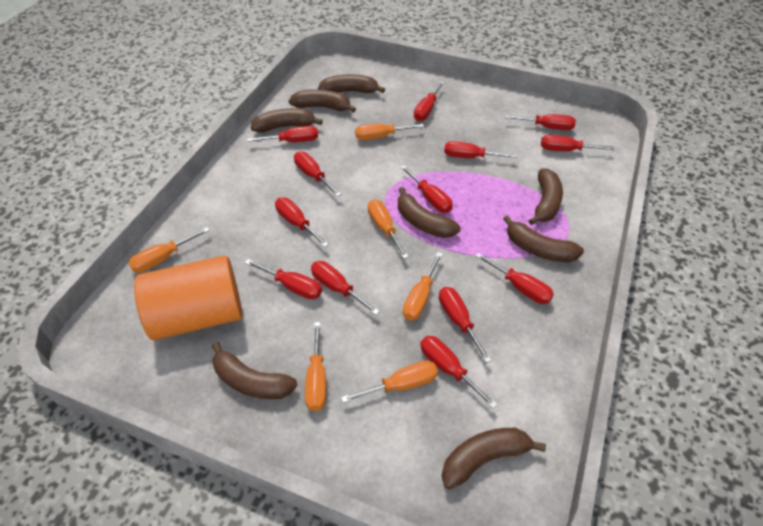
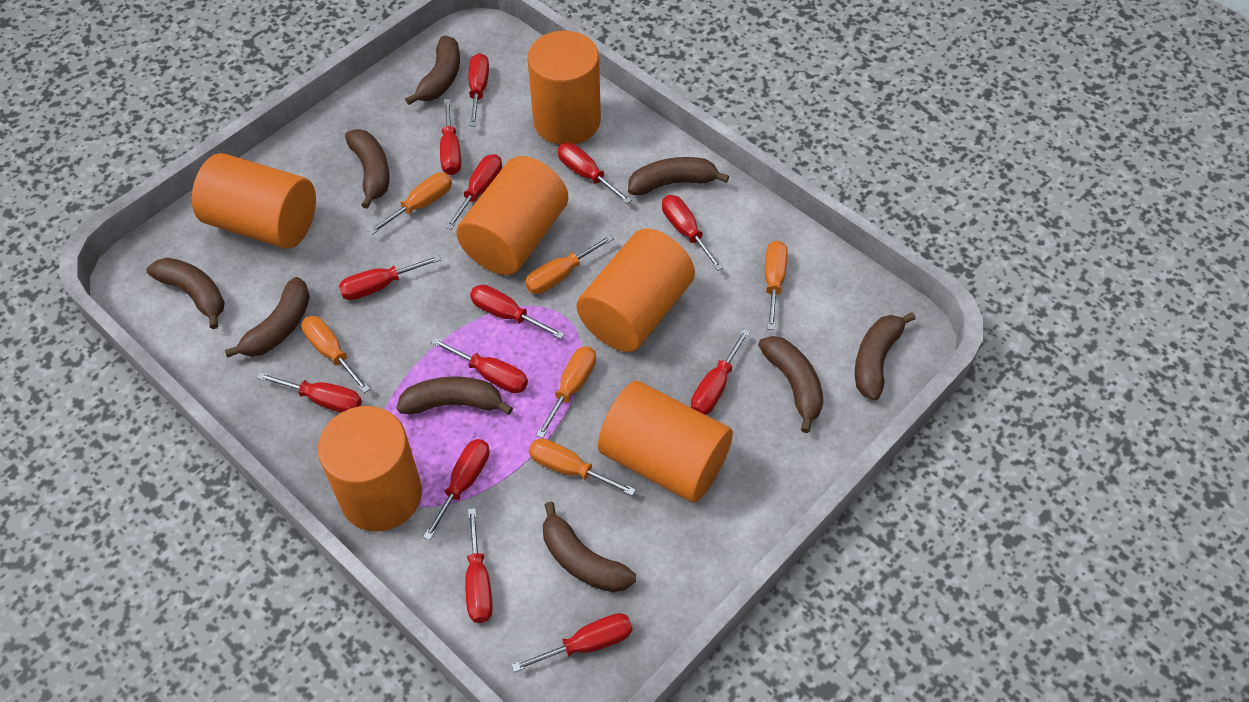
brown banana: 8 -> 9
orange cylinder: 1 -> 6

